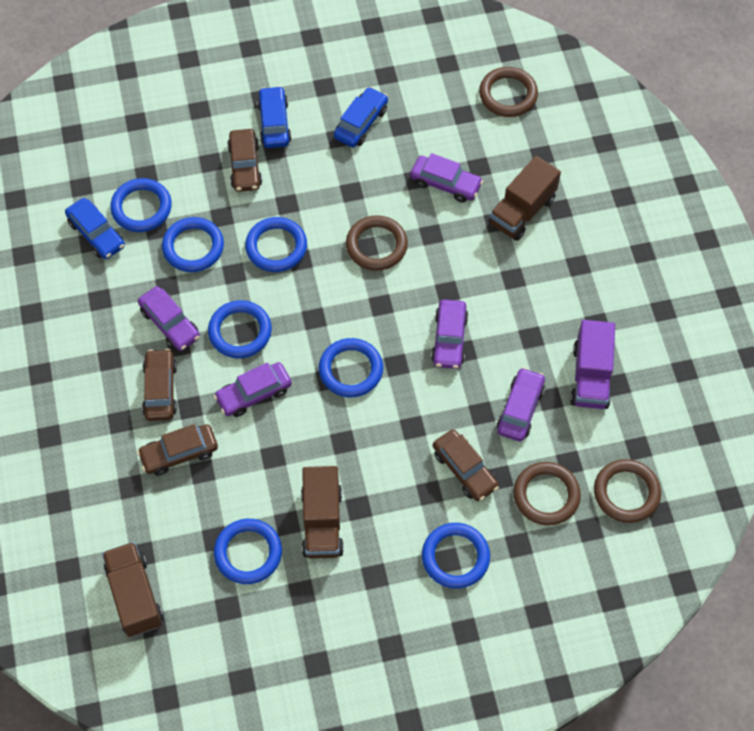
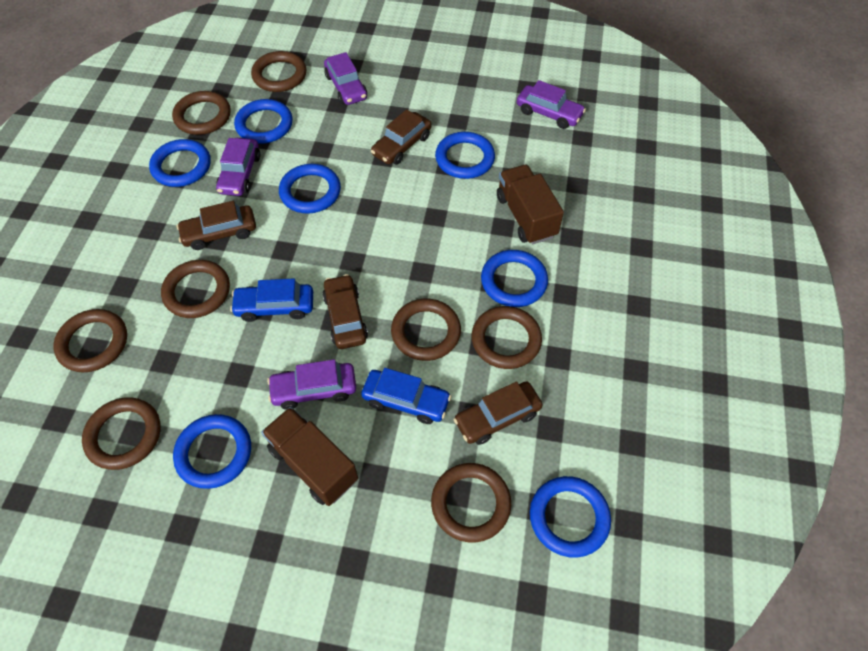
blue car: 3 -> 2
brown ring: 4 -> 8
brown truck: 3 -> 2
purple car: 5 -> 4
purple truck: 1 -> 0

